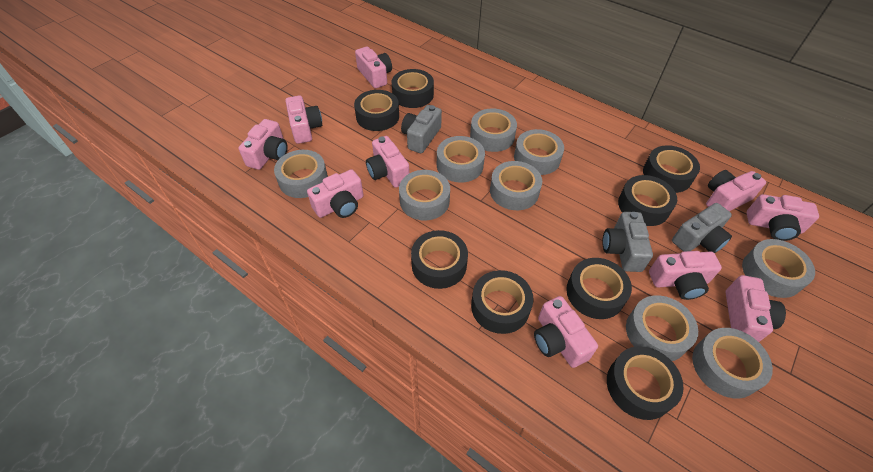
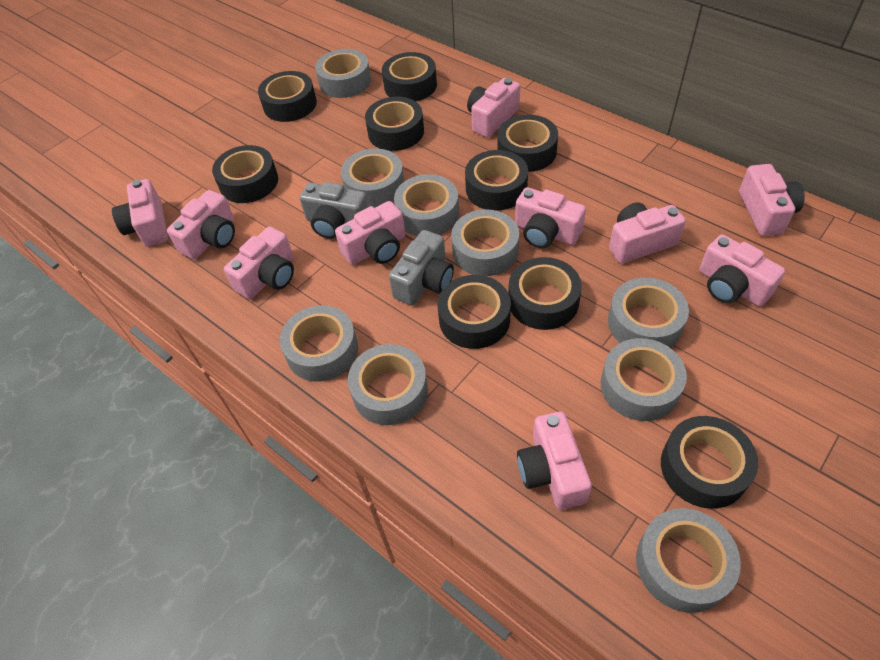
black tape: 8 -> 9
grey camera: 3 -> 2

